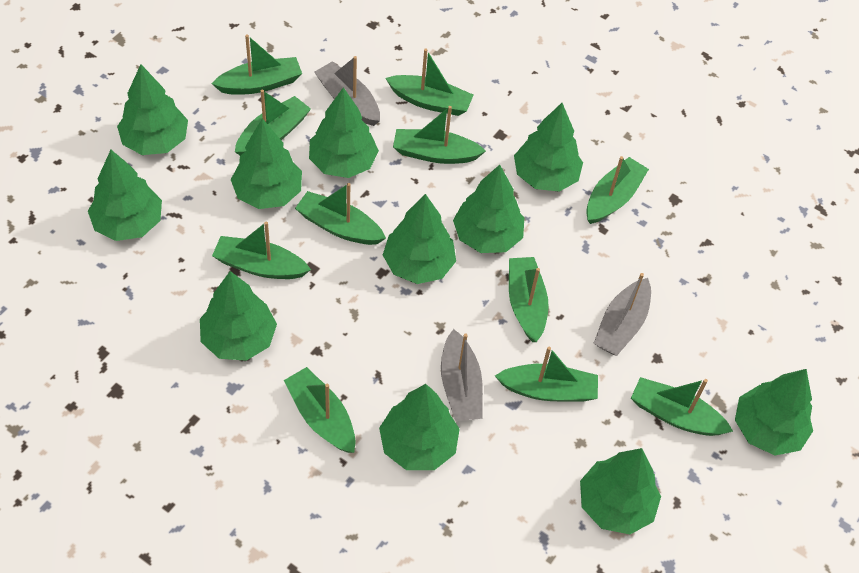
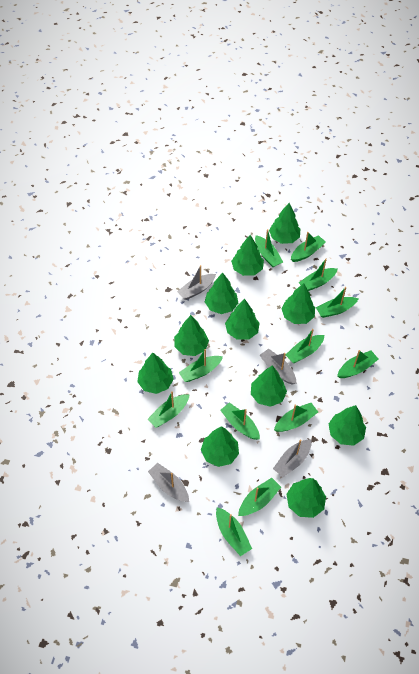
green boat: 11 -> 12
grey boat: 3 -> 4

